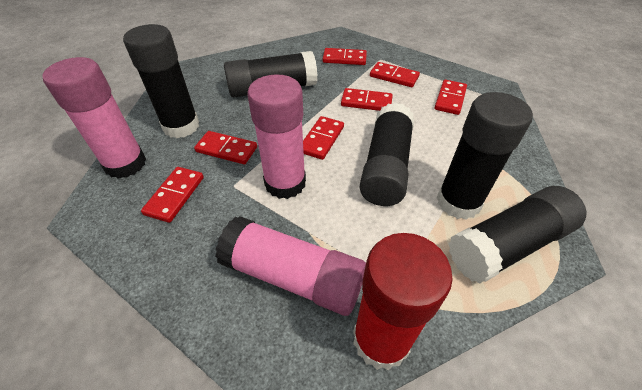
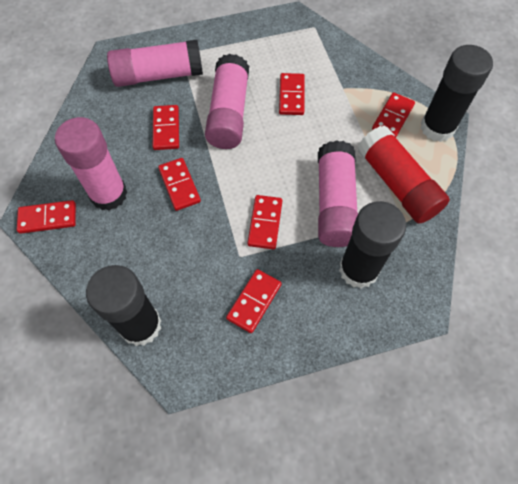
black glue stick: 5 -> 3
pink glue stick: 3 -> 4

